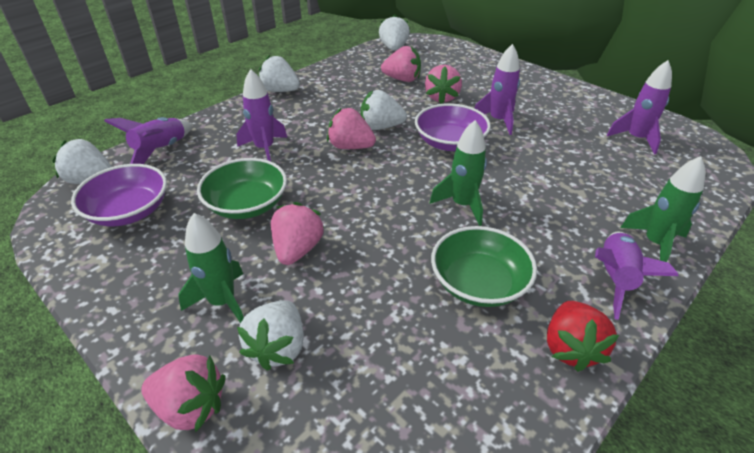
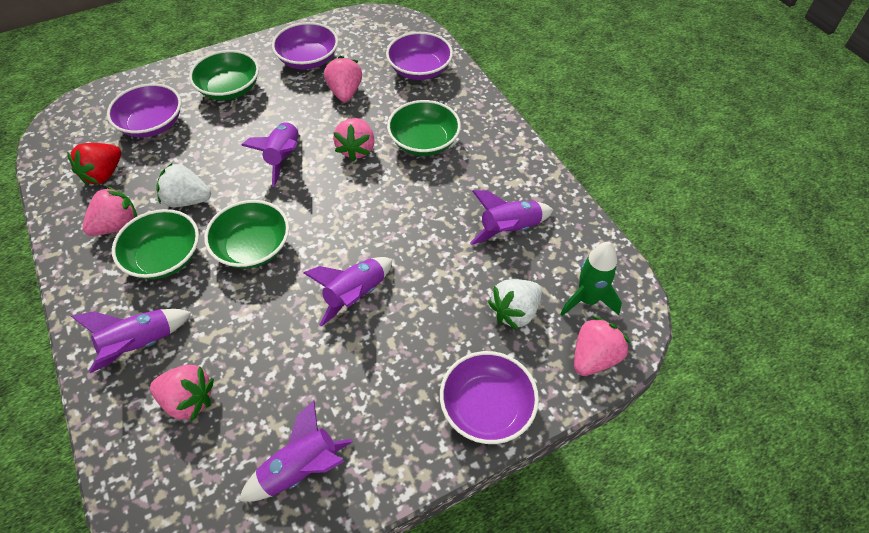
green bowl: 2 -> 4
green rocket: 3 -> 1
purple bowl: 2 -> 4
white strawberry: 5 -> 2

